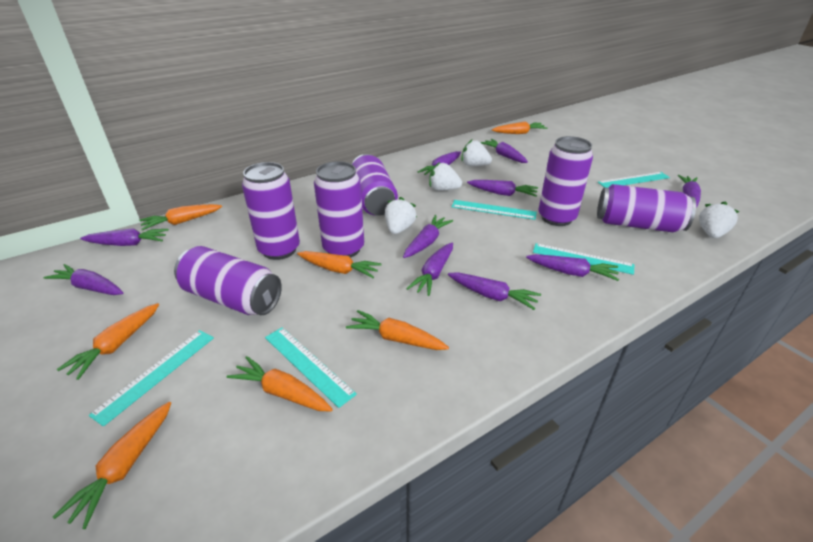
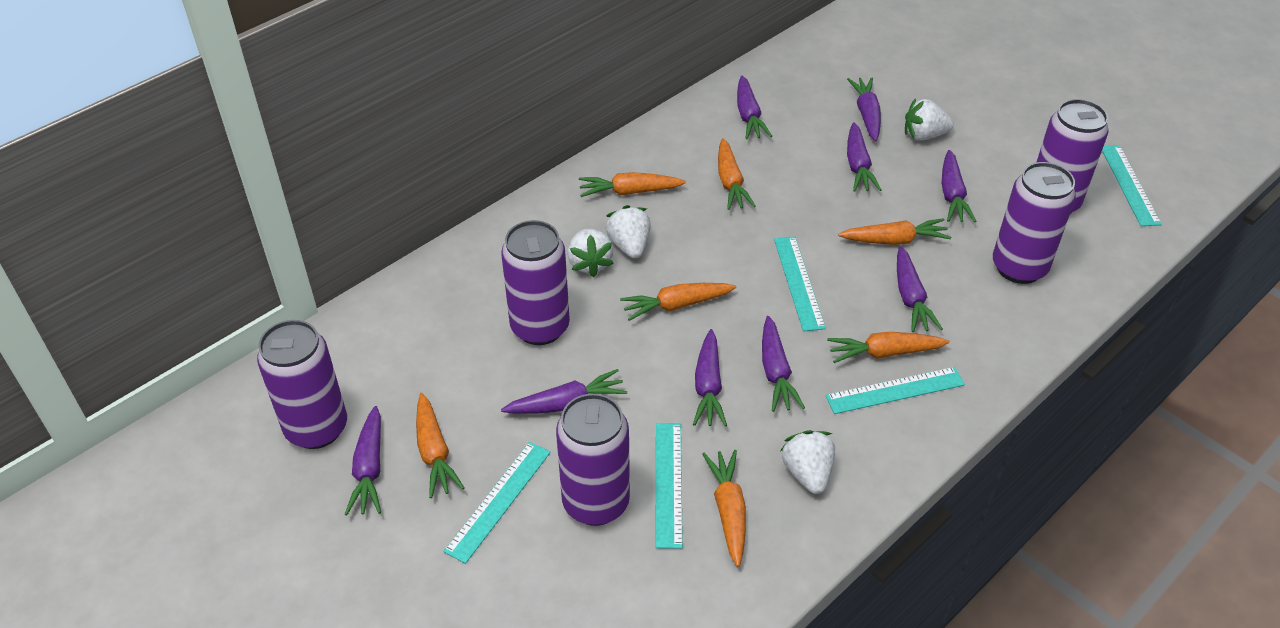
purple can: 6 -> 5
purple carrot: 10 -> 9

